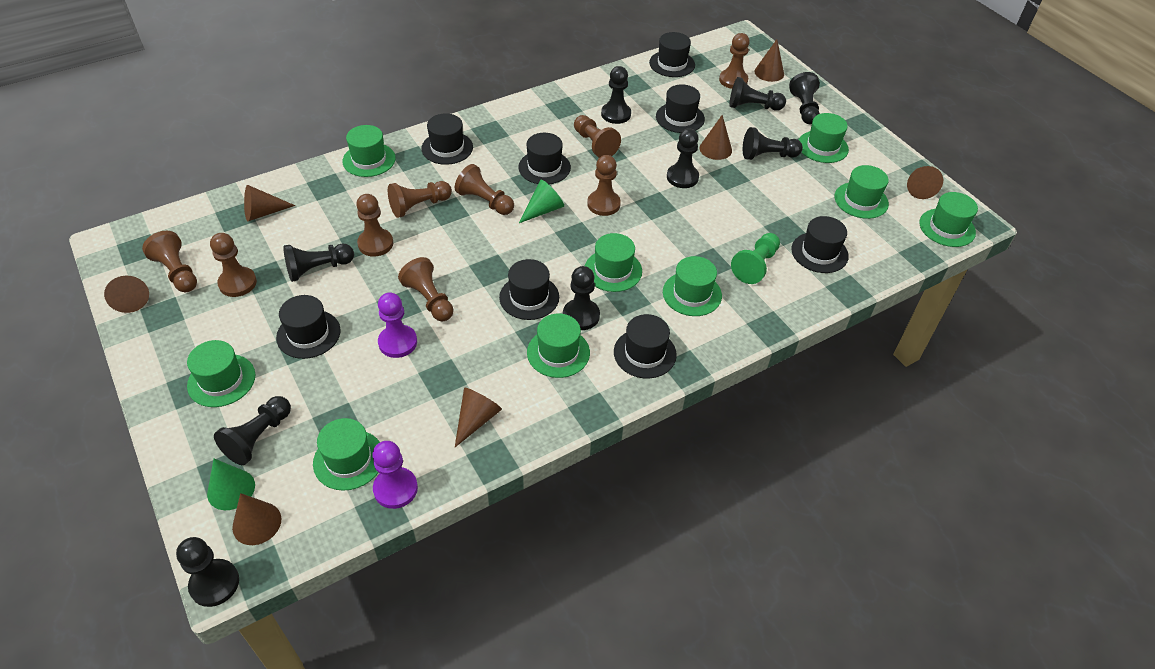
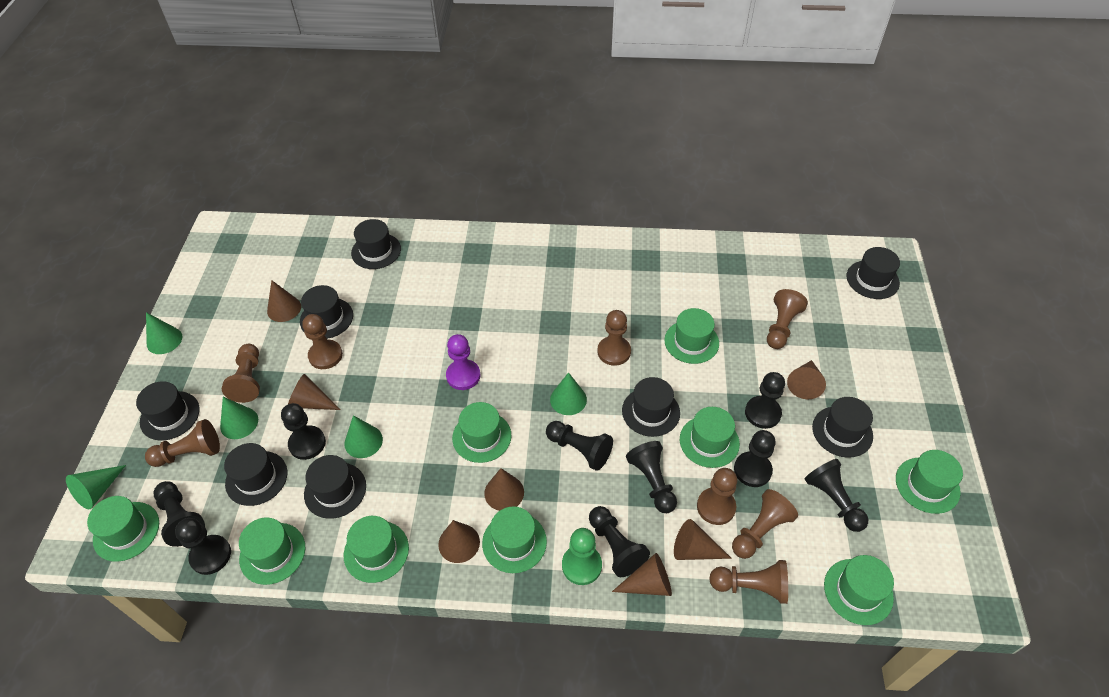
brown pawn: 9 -> 8
green cone: 2 -> 5
purple pawn: 2 -> 1

